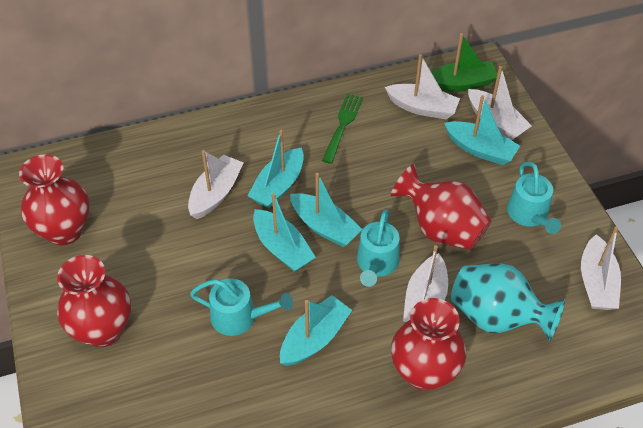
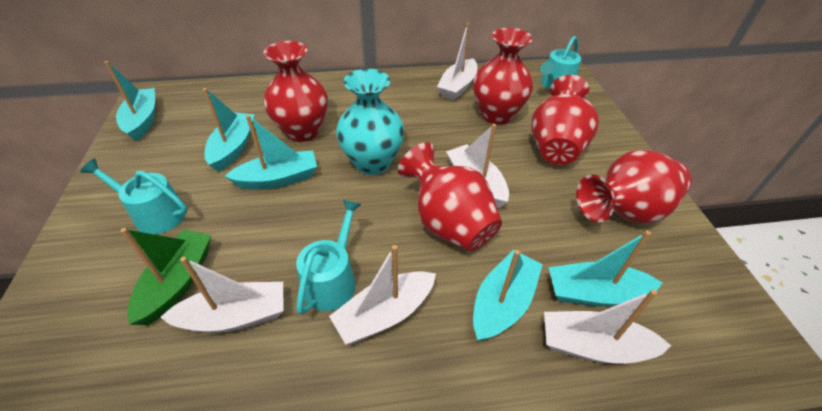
green fork: 1 -> 0
red vase: 4 -> 5

